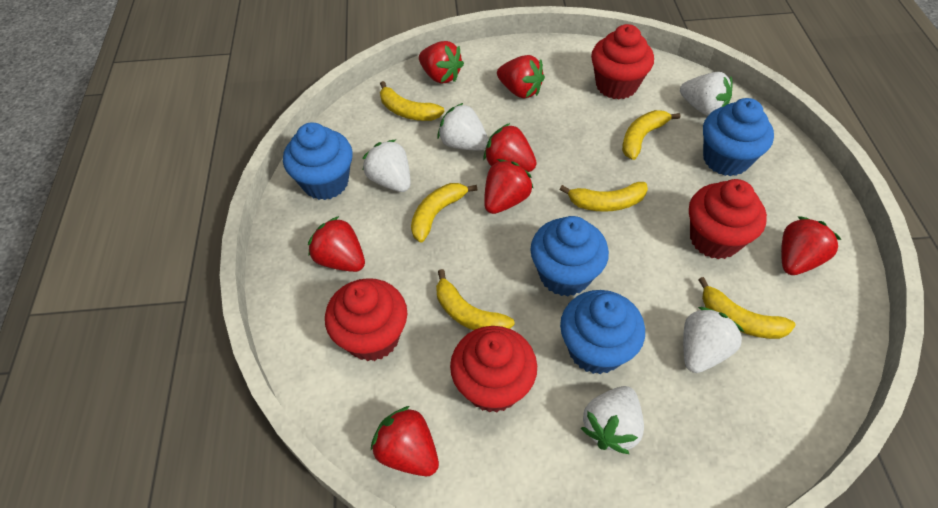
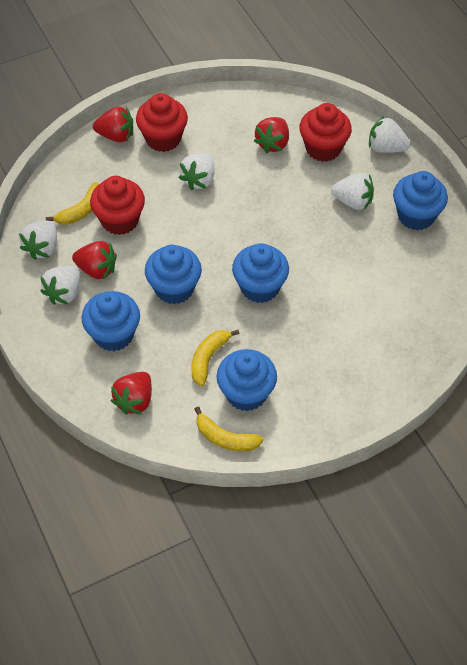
blue cupcake: 4 -> 5
red cupcake: 4 -> 3
red strawberry: 7 -> 4
yellow banana: 6 -> 3

